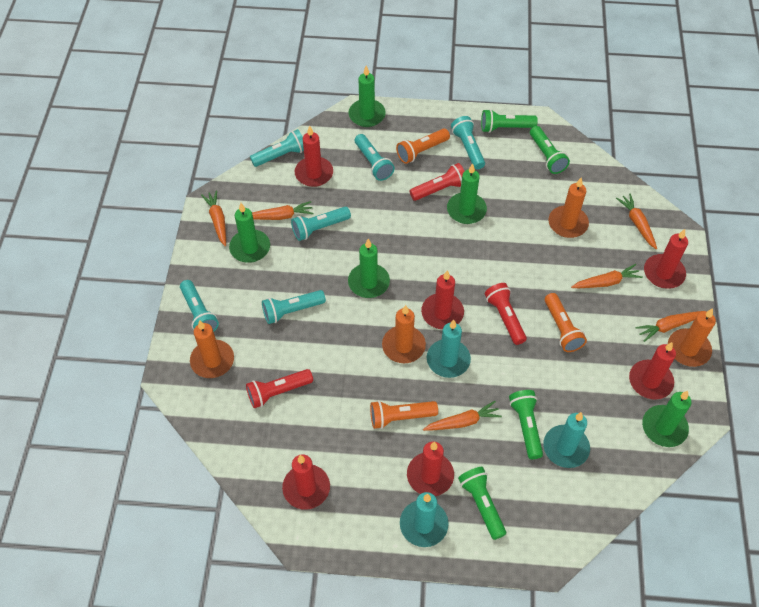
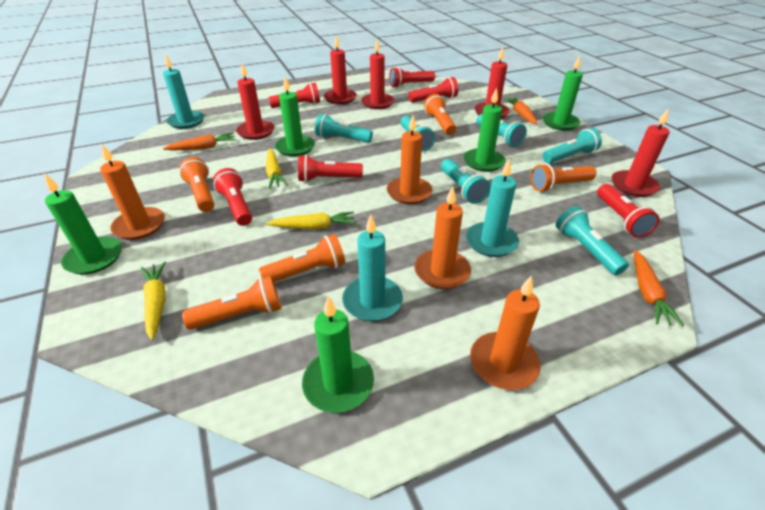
green flashlight: 4 -> 0
orange carrot: 6 -> 3
orange flashlight: 3 -> 5
red candle: 6 -> 5
red flashlight: 3 -> 6
yellow carrot: 0 -> 3

